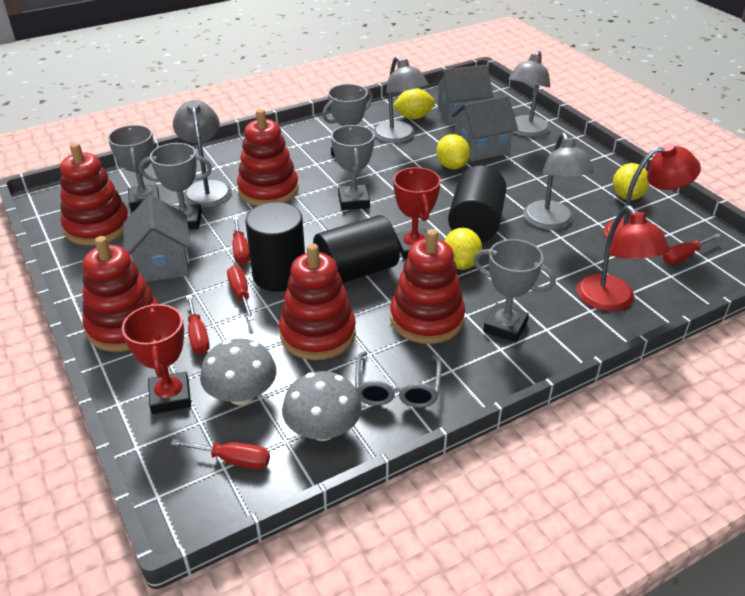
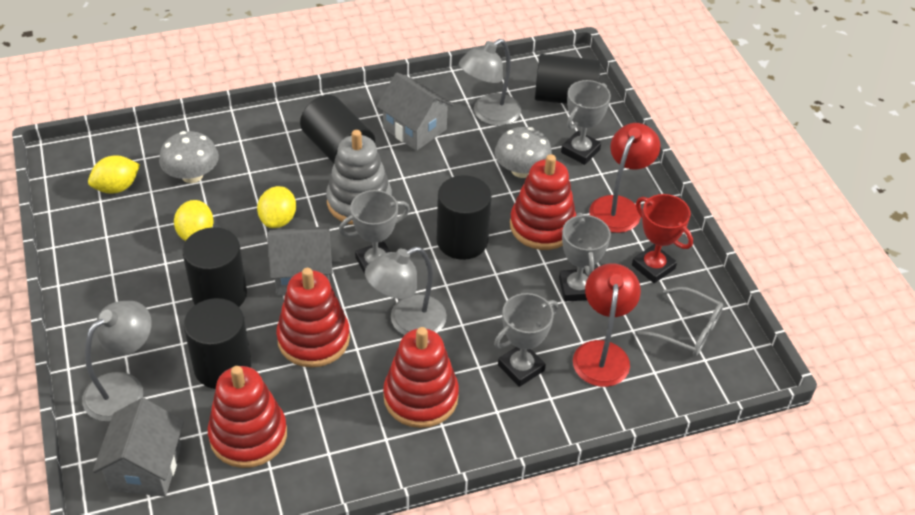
black cylinder: 3 -> 5
grey lamp: 4 -> 3
grey stacking toy: 0 -> 1
grey trophy: 5 -> 4
red screwdriver: 5 -> 0
red stacking toy: 5 -> 4
red trophy: 2 -> 1
yellow lemon: 4 -> 3

